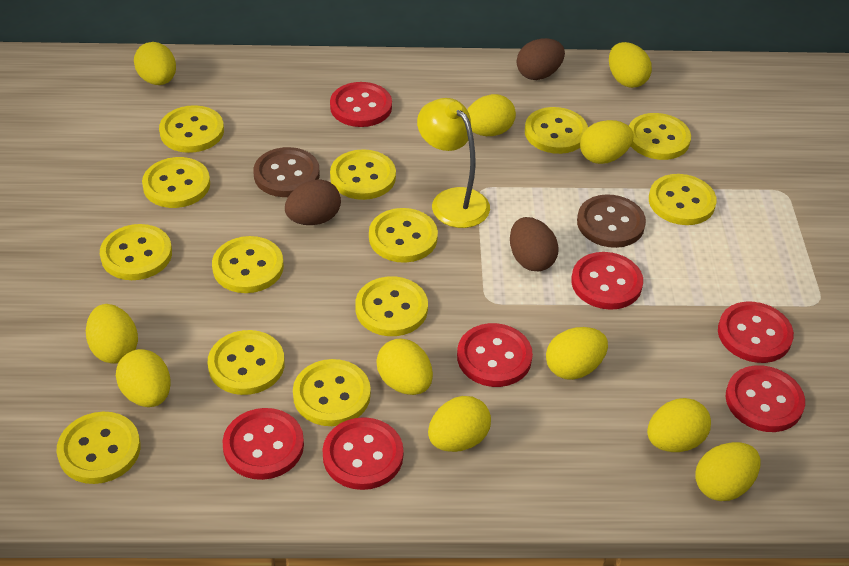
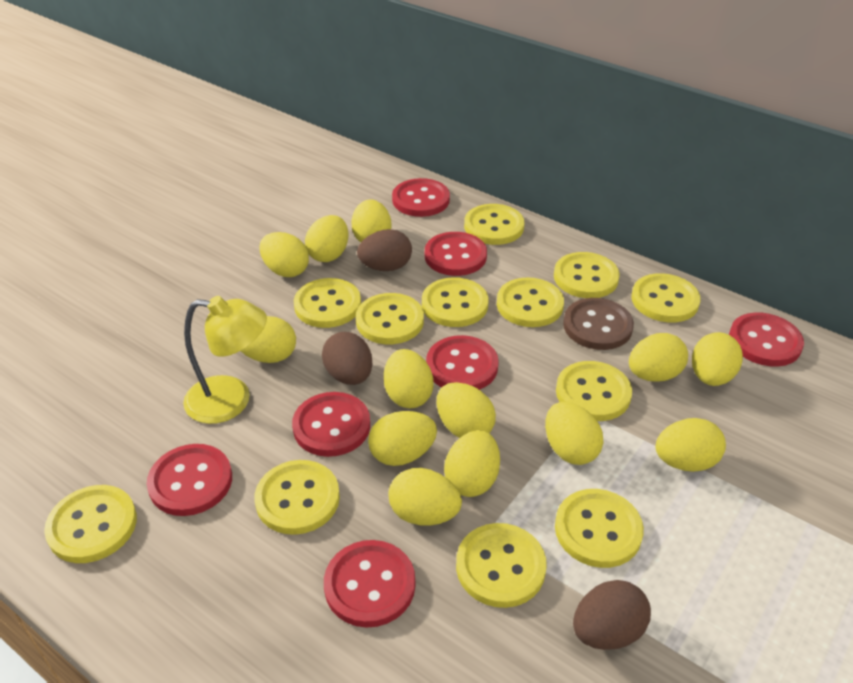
brown button: 2 -> 1
yellow button: 13 -> 12
yellow egg: 11 -> 13

